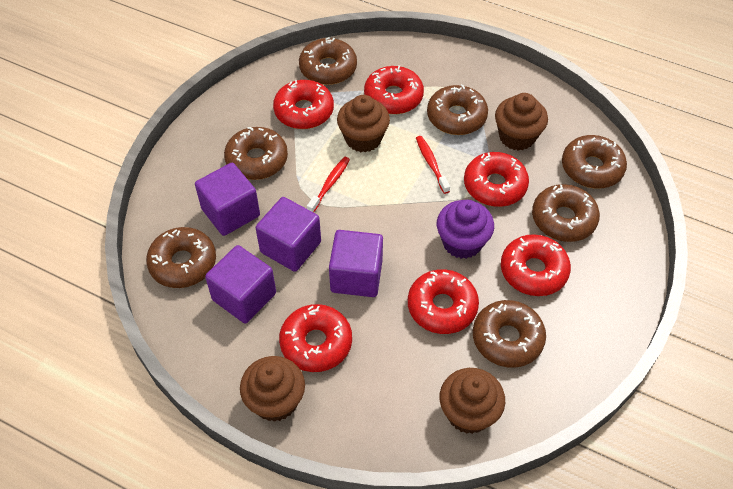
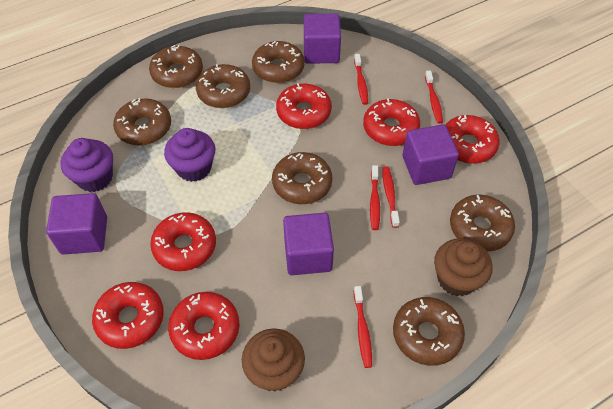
brown cupcake: 4 -> 2
purple cupcake: 1 -> 2
red toothbrush: 2 -> 5

